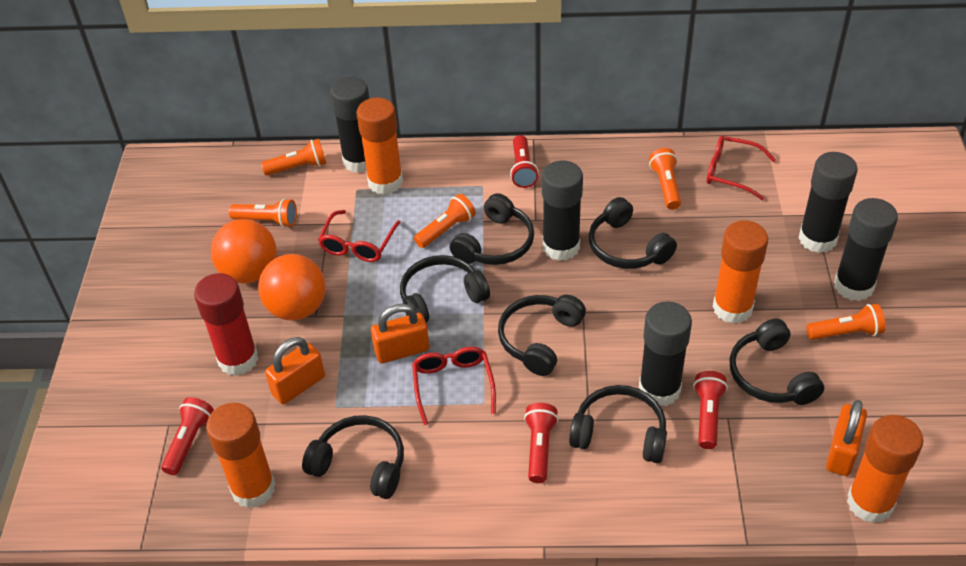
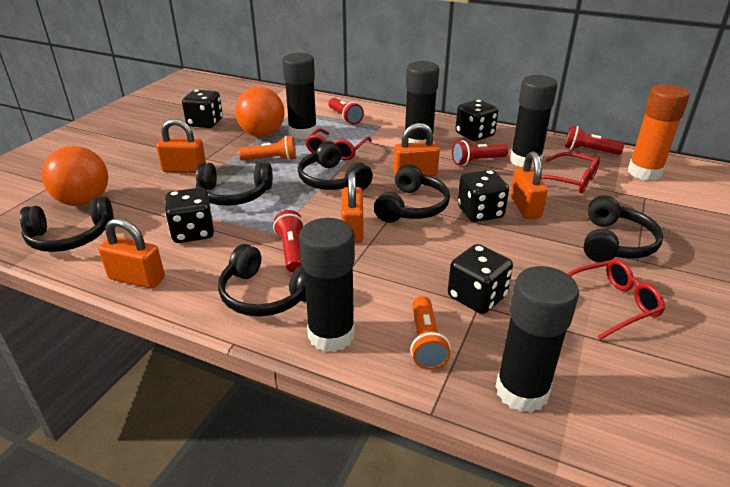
black dice: 0 -> 5
black headphones: 7 -> 6
orange flashlight: 5 -> 2
orange glue stick: 4 -> 1
orange padlock: 3 -> 5
red glue stick: 1 -> 0

